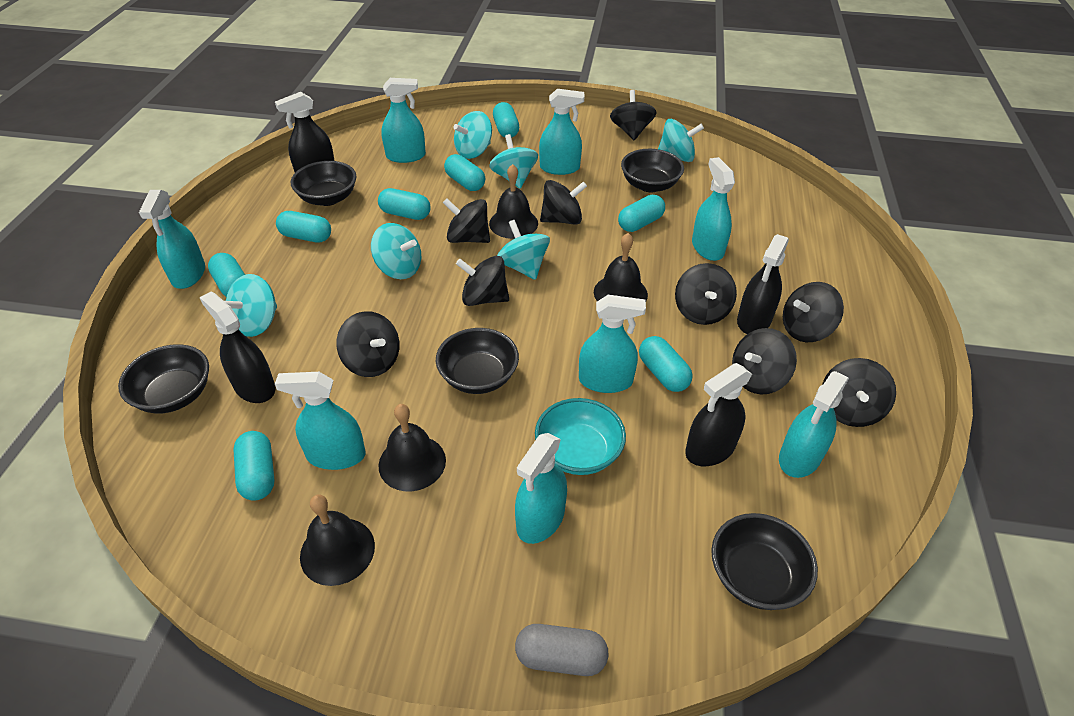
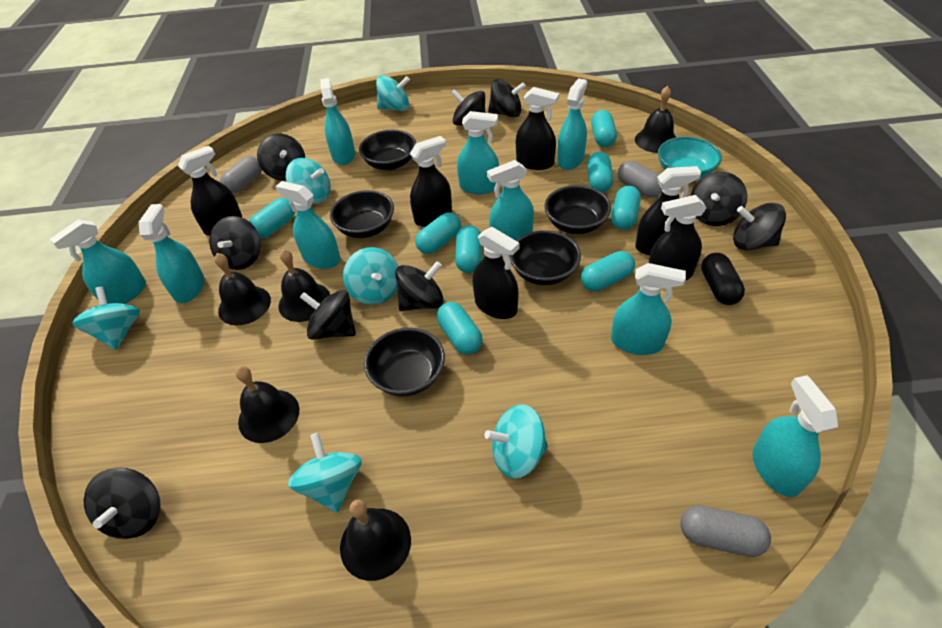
black bell: 4 -> 5
black capsule: 0 -> 1
black spray bottle: 4 -> 6
grey capsule: 1 -> 3
turquoise spray bottle: 8 -> 9

